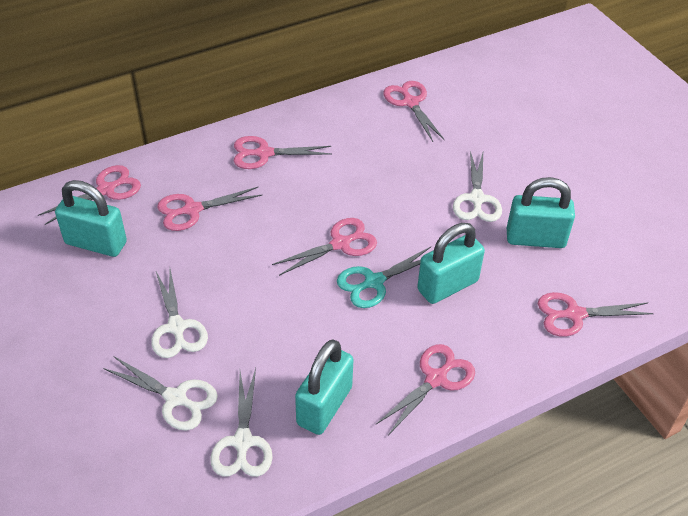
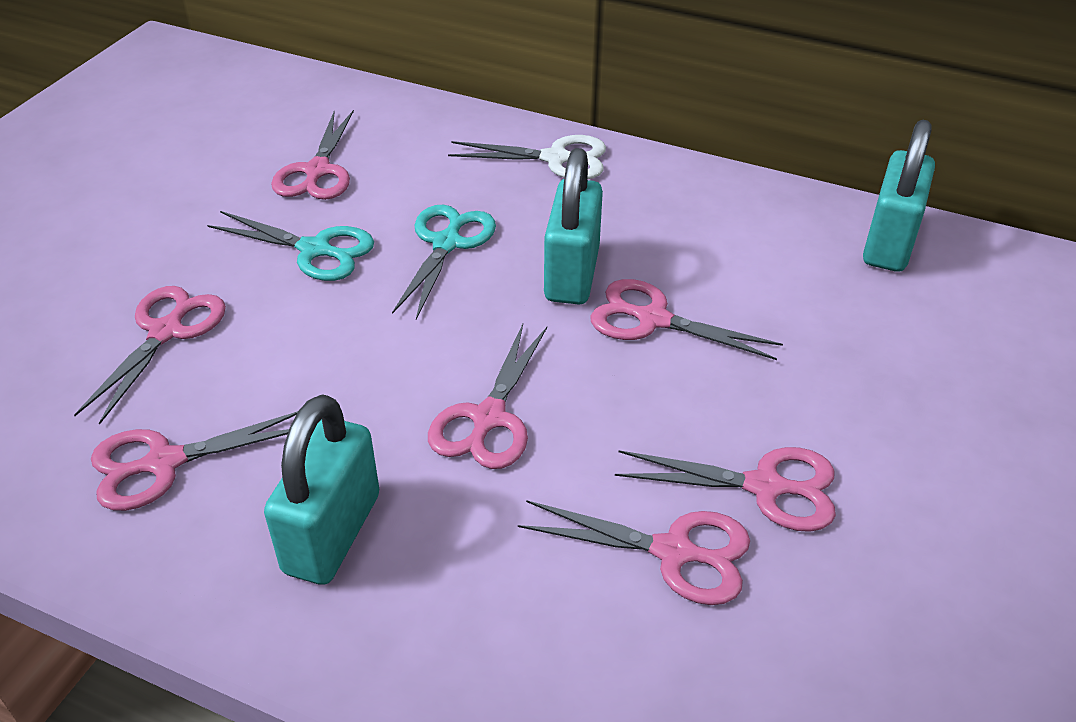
turquoise padlock: 4 -> 3
turquoise scissors: 1 -> 2
white scissors: 4 -> 1

